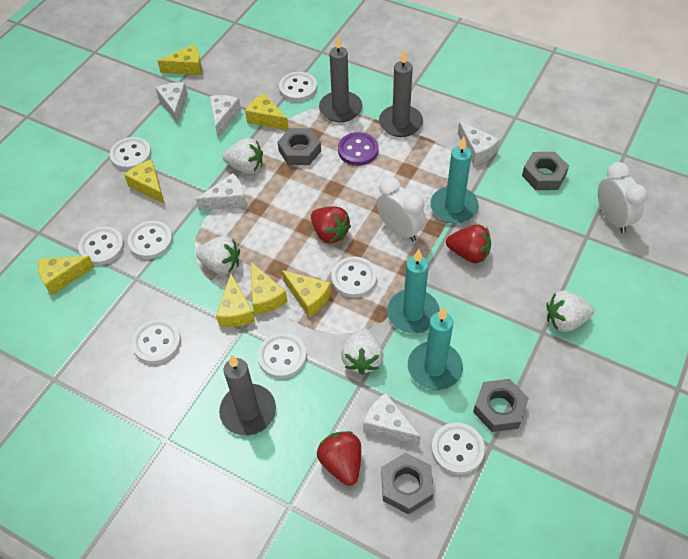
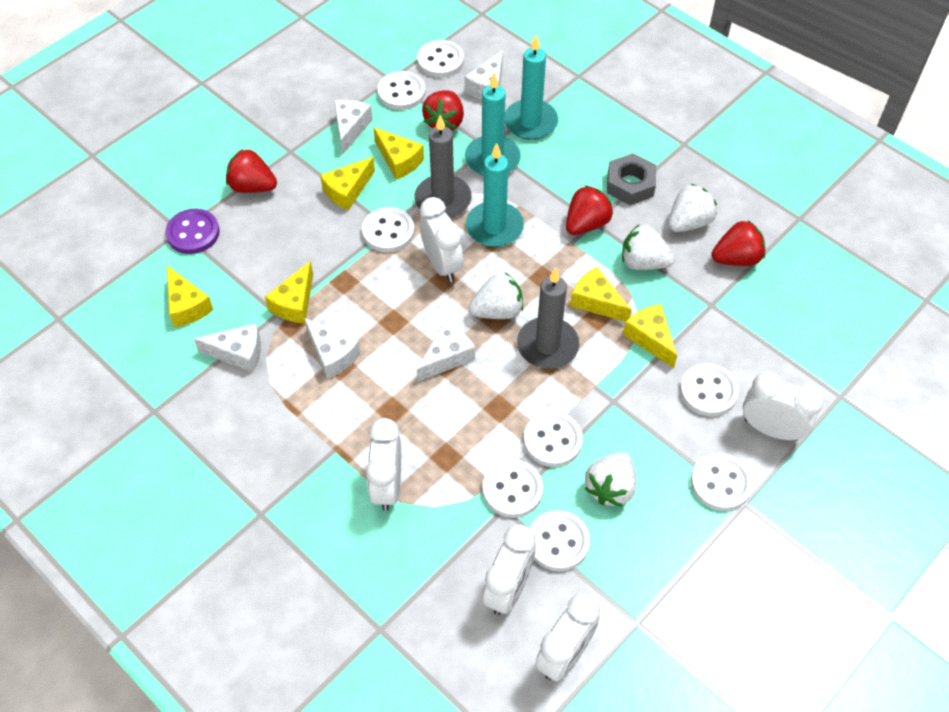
grey candle: 3 -> 2
grey nut: 4 -> 1
red strawberry: 3 -> 4
white clock: 2 -> 5
yellow cheese: 7 -> 6

